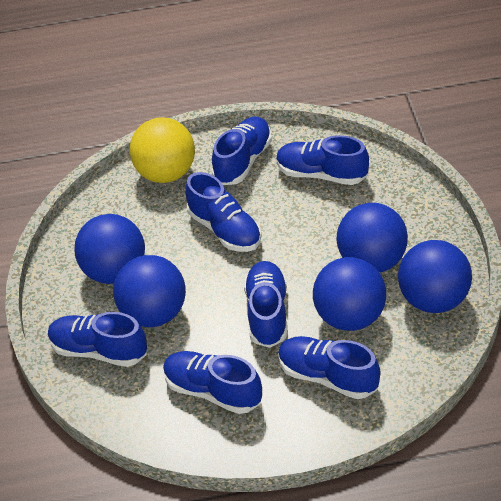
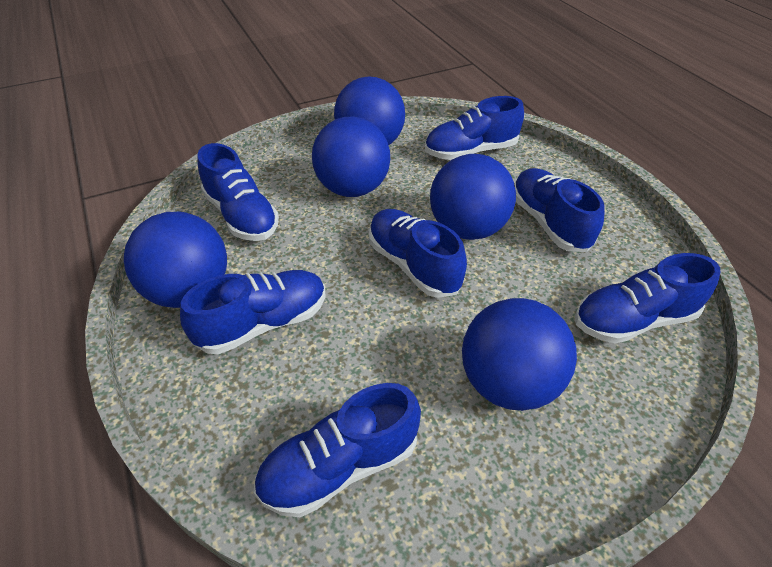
yellow ball: 1 -> 0

